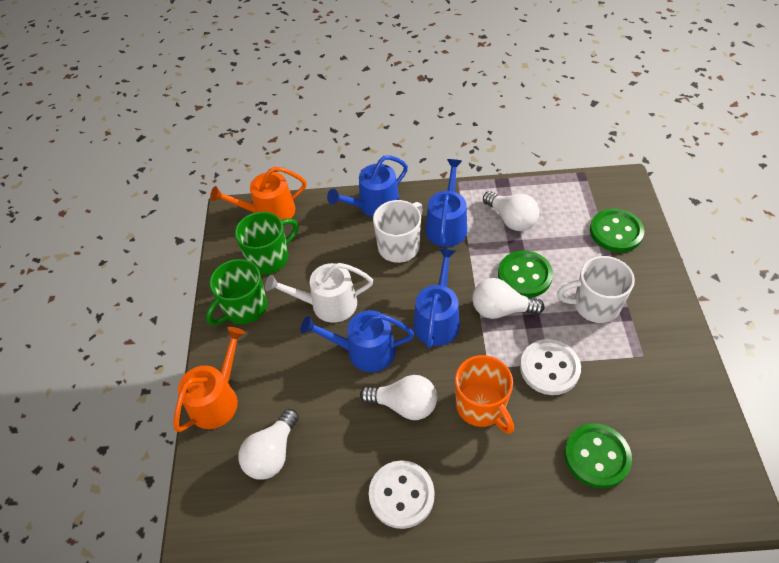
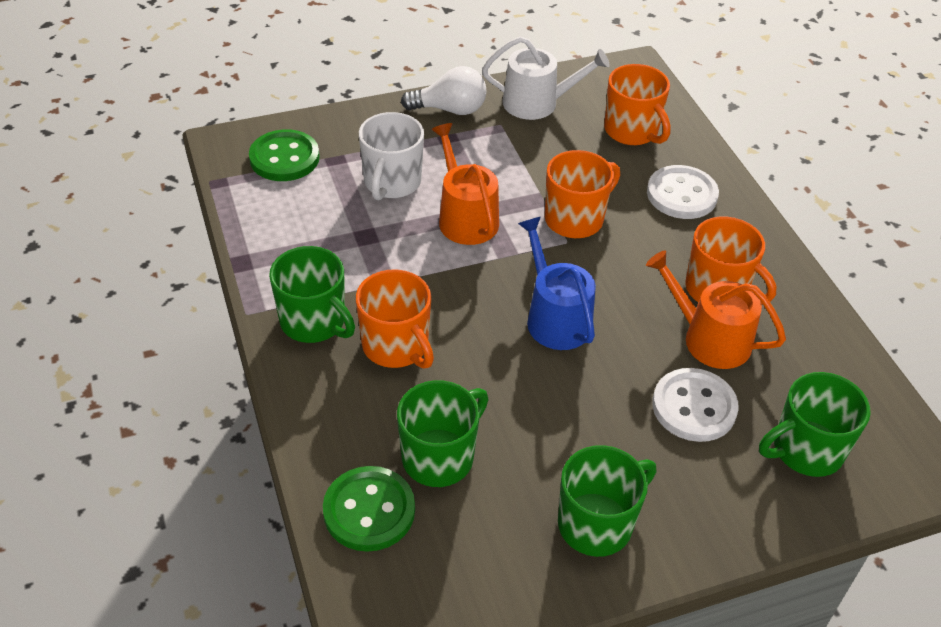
blue watering can: 4 -> 1
green button: 3 -> 2
green mug: 2 -> 4
orange mug: 1 -> 4
white light bulb: 4 -> 1
white mug: 2 -> 1

